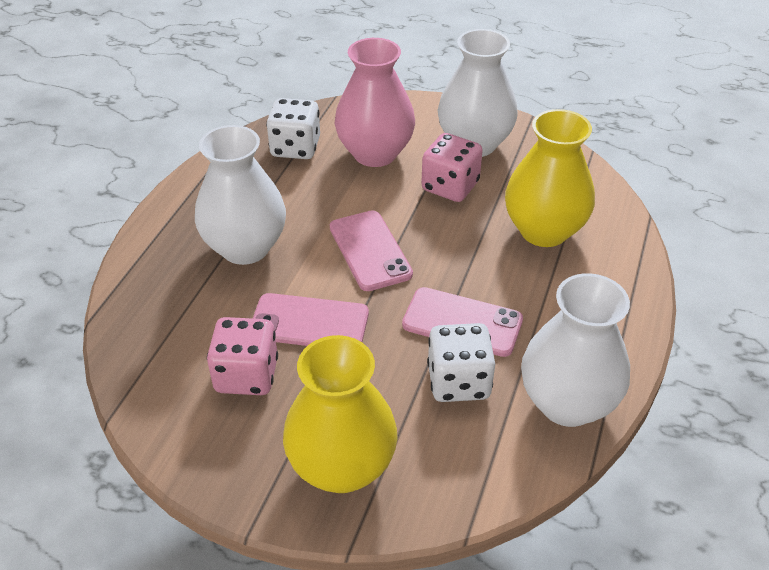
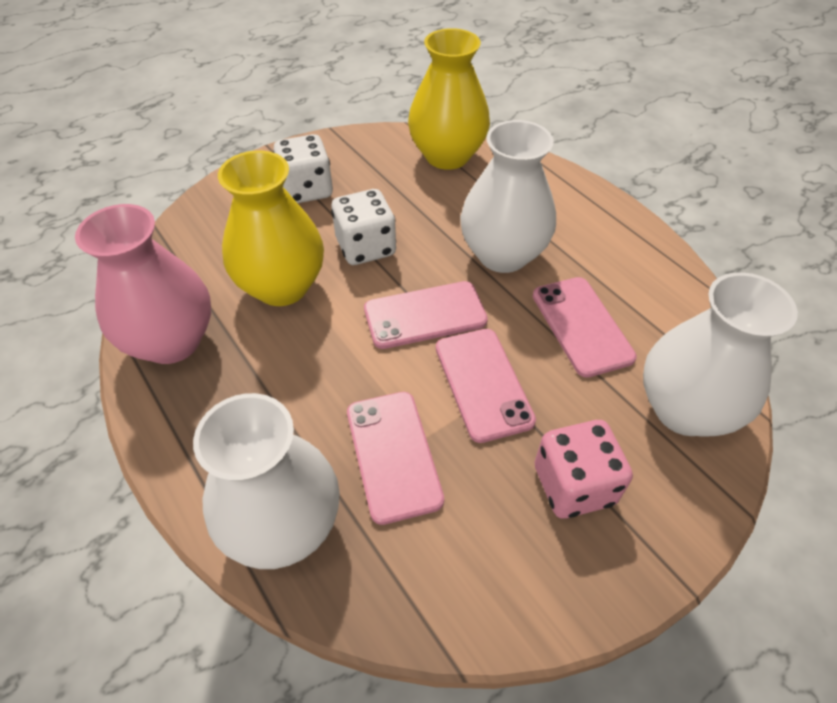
pink dice: 2 -> 1
pink phone: 3 -> 4

